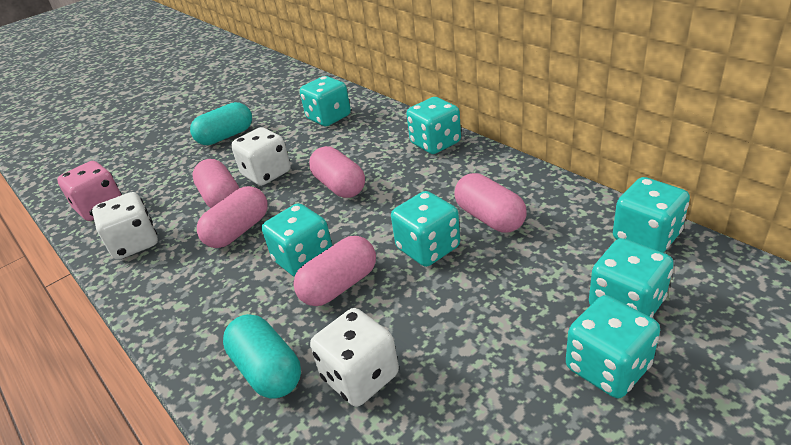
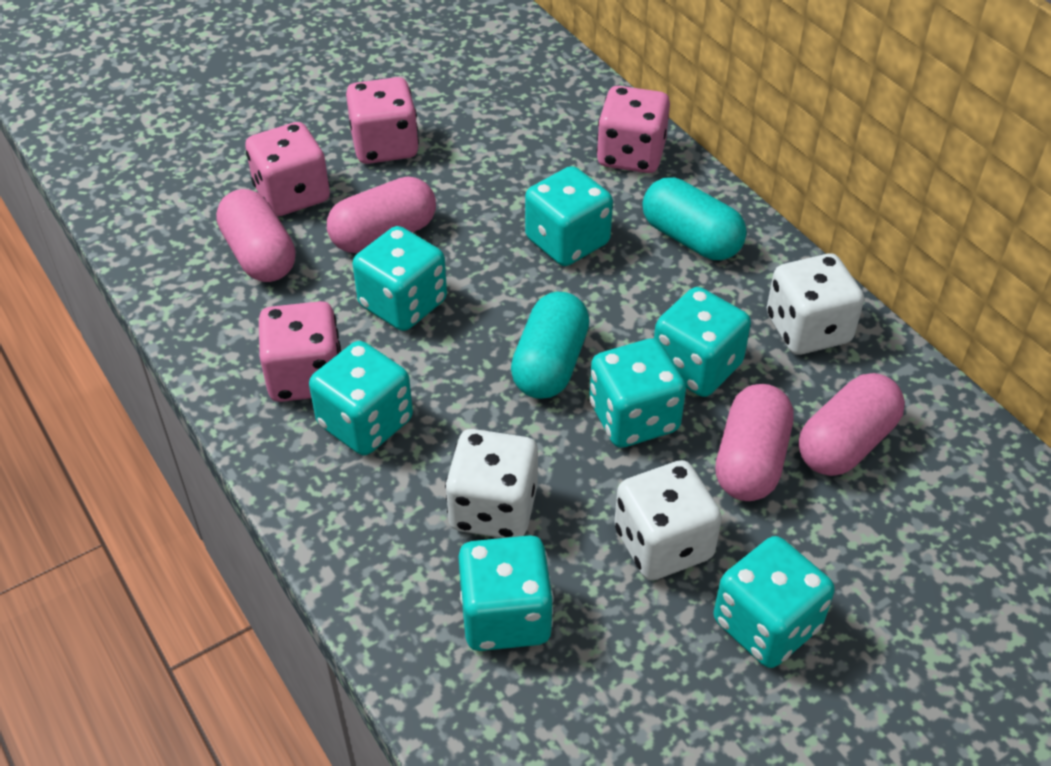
pink capsule: 5 -> 4
pink dice: 1 -> 4

